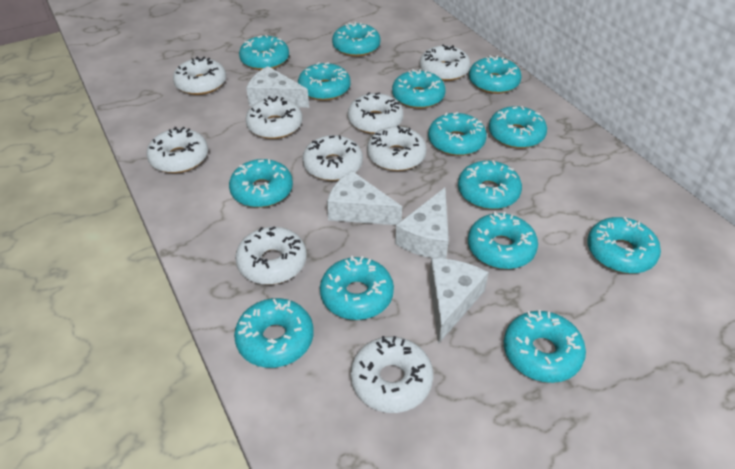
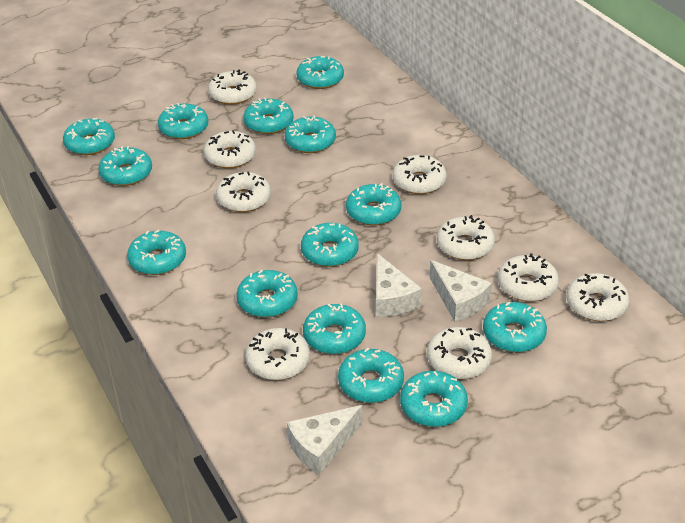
white cheese: 4 -> 3

